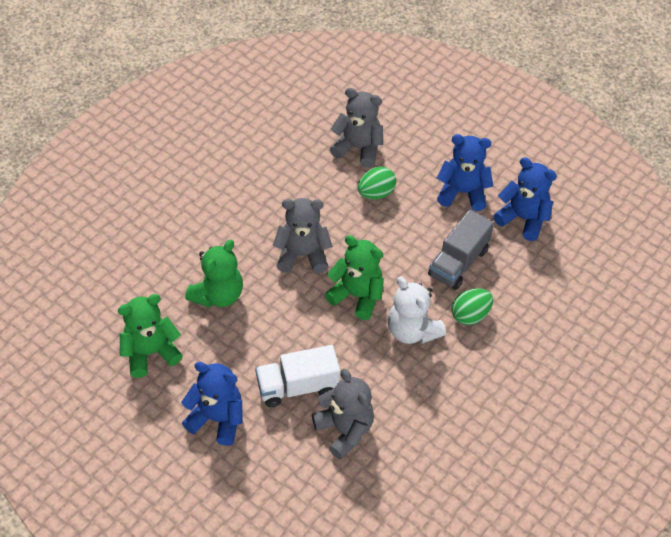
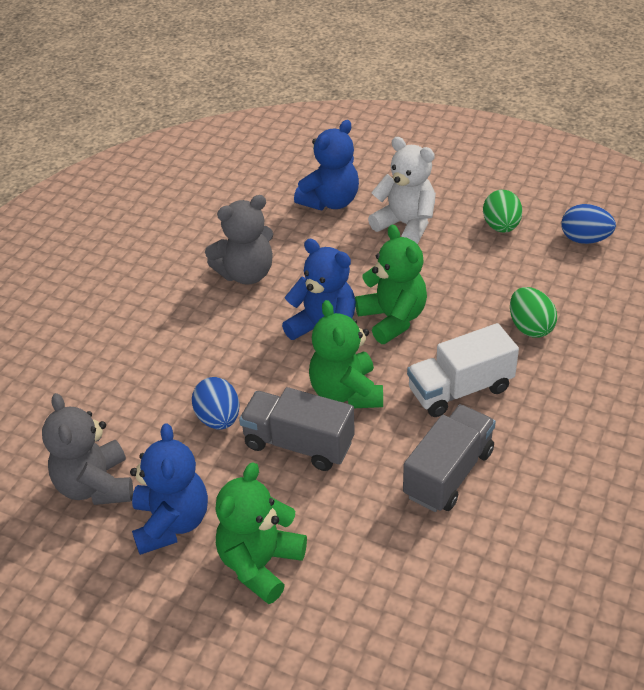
blue egg: 0 -> 2
grey teddy bear: 3 -> 2
grey truck: 1 -> 2

